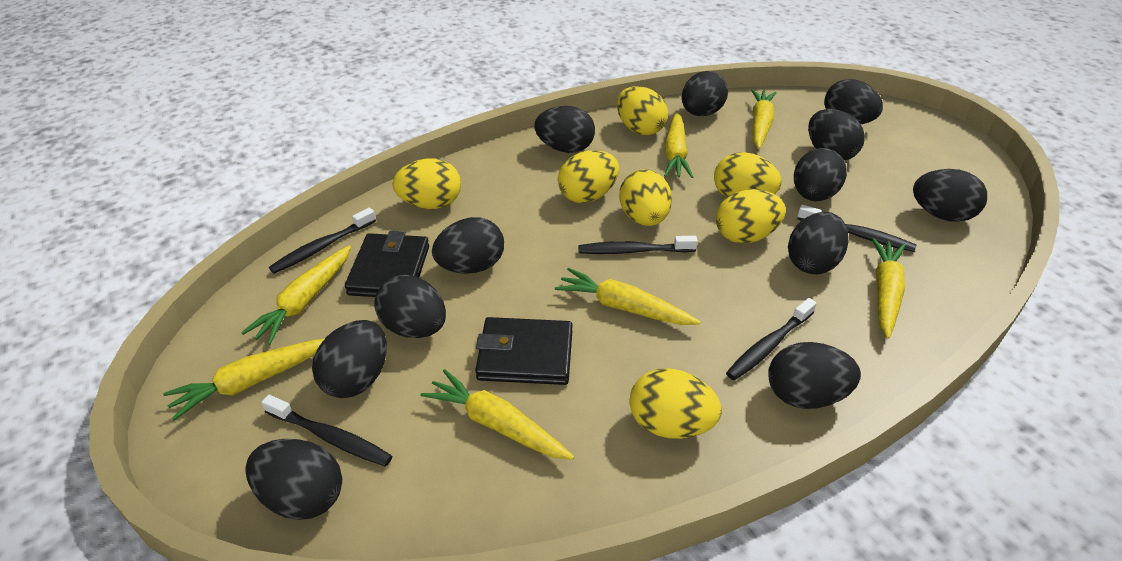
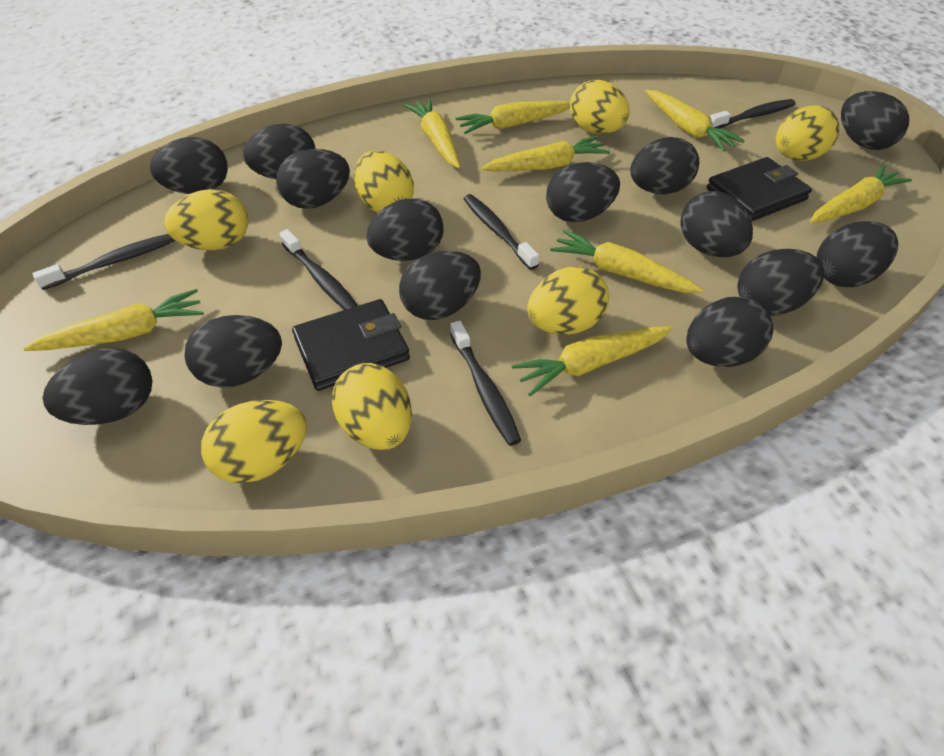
black egg: 12 -> 14
yellow carrot: 7 -> 8

